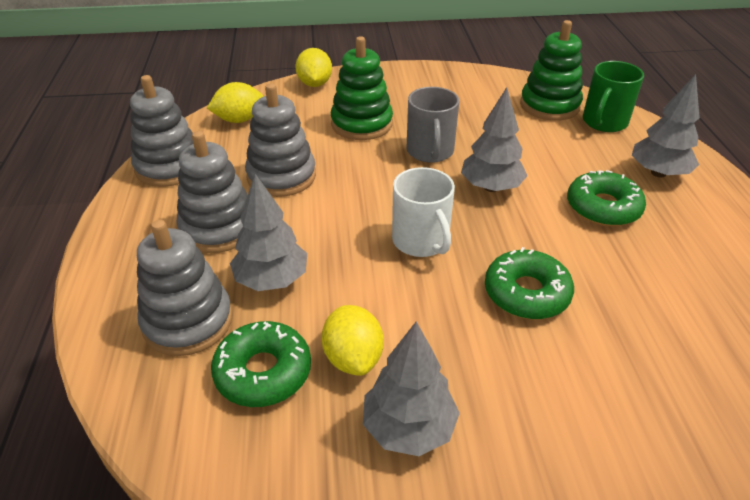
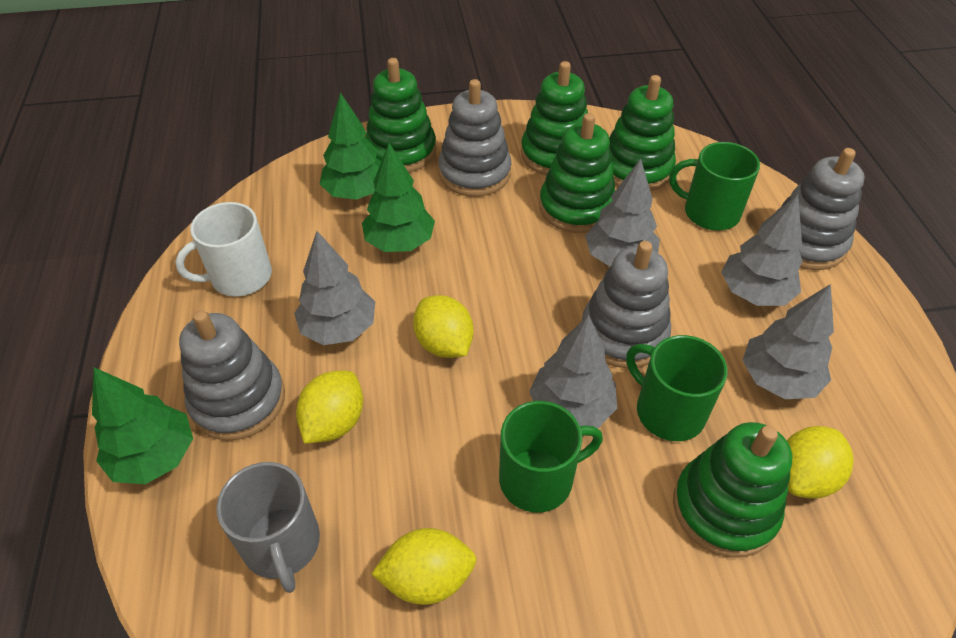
green donut: 3 -> 0
green mug: 1 -> 3
green stacking toy: 2 -> 5
green tree: 0 -> 3
grey tree: 4 -> 5
yellow lemon: 3 -> 4

